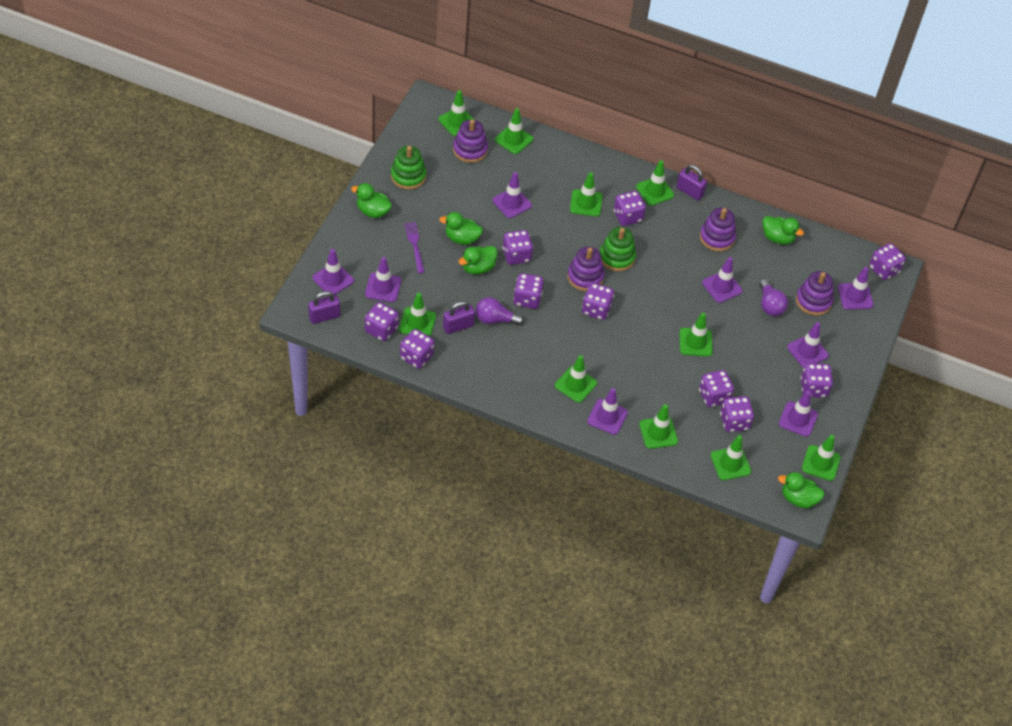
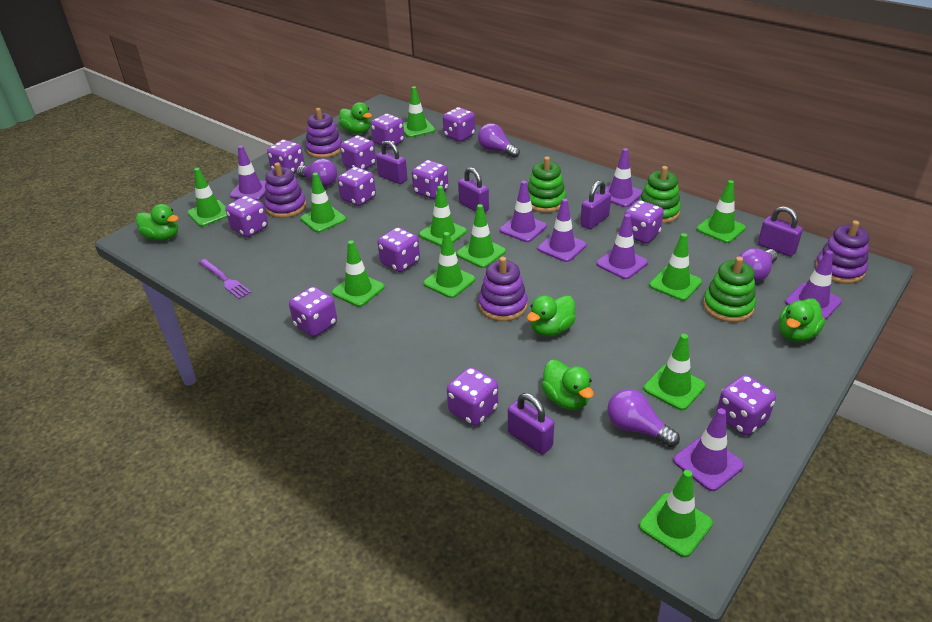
green stacking toy: 2 -> 3
green traffic cone: 10 -> 11
purple dice: 10 -> 12
purple light bulb: 2 -> 4
purple padlock: 3 -> 5
purple traffic cone: 8 -> 7

